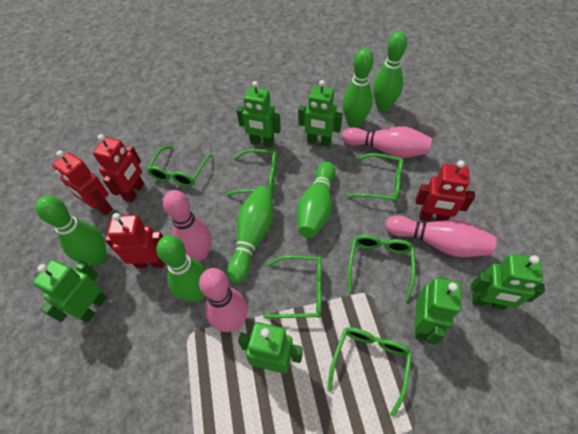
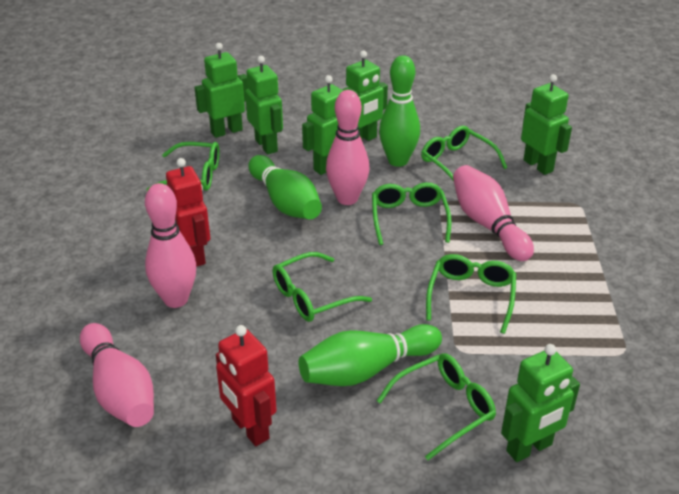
green bowling pin: 6 -> 3
red robot: 4 -> 2

